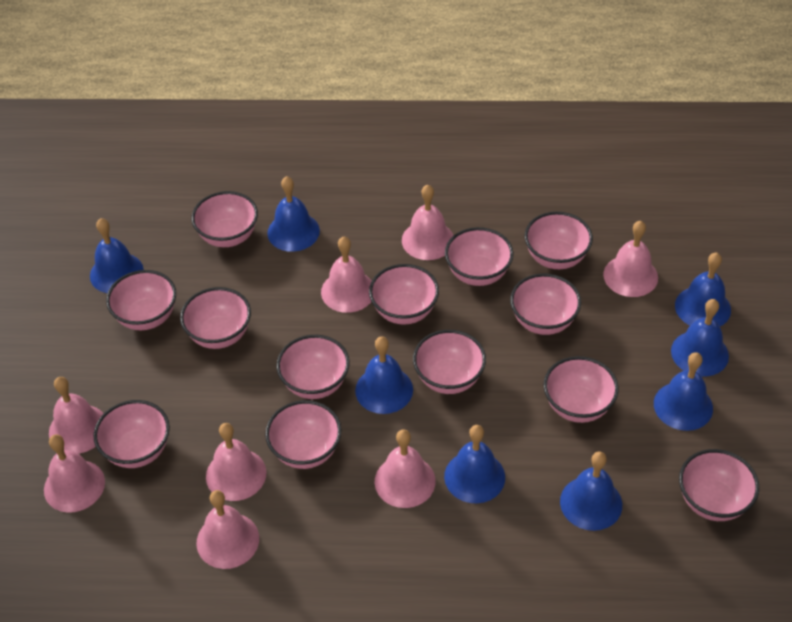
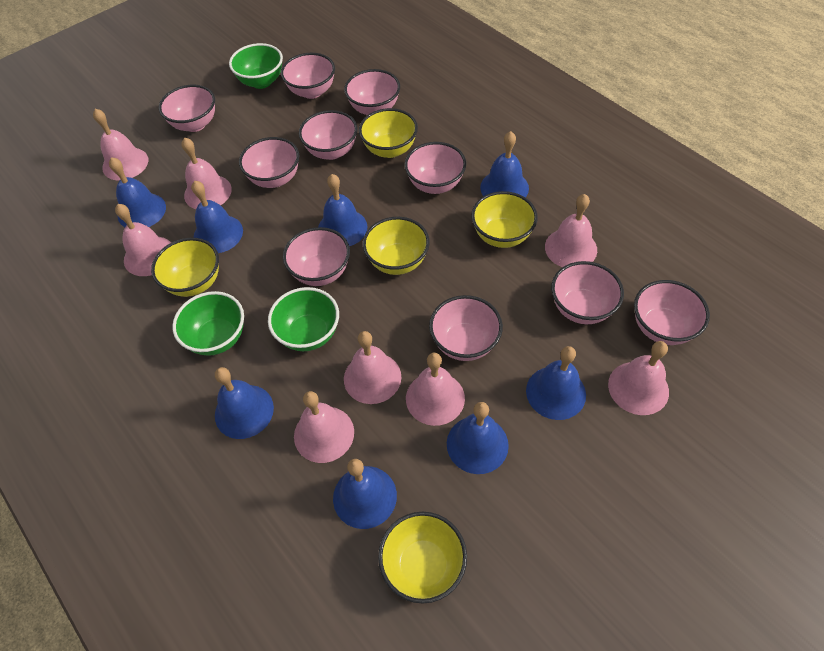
green bowl: 0 -> 3
pink bowl: 13 -> 10
yellow bowl: 0 -> 5

